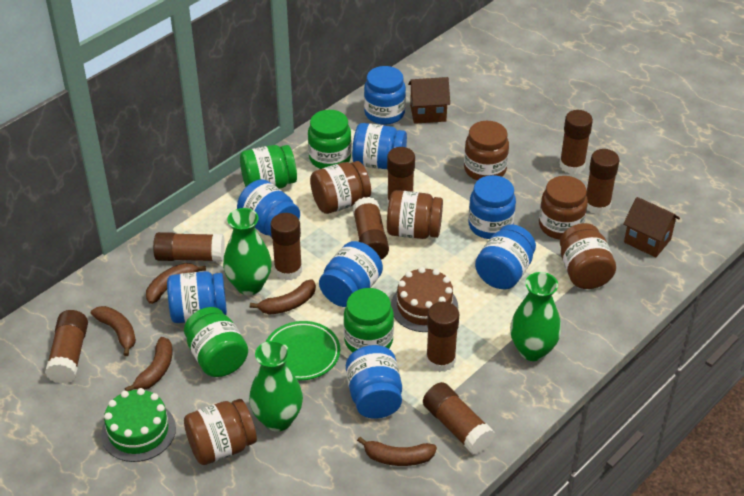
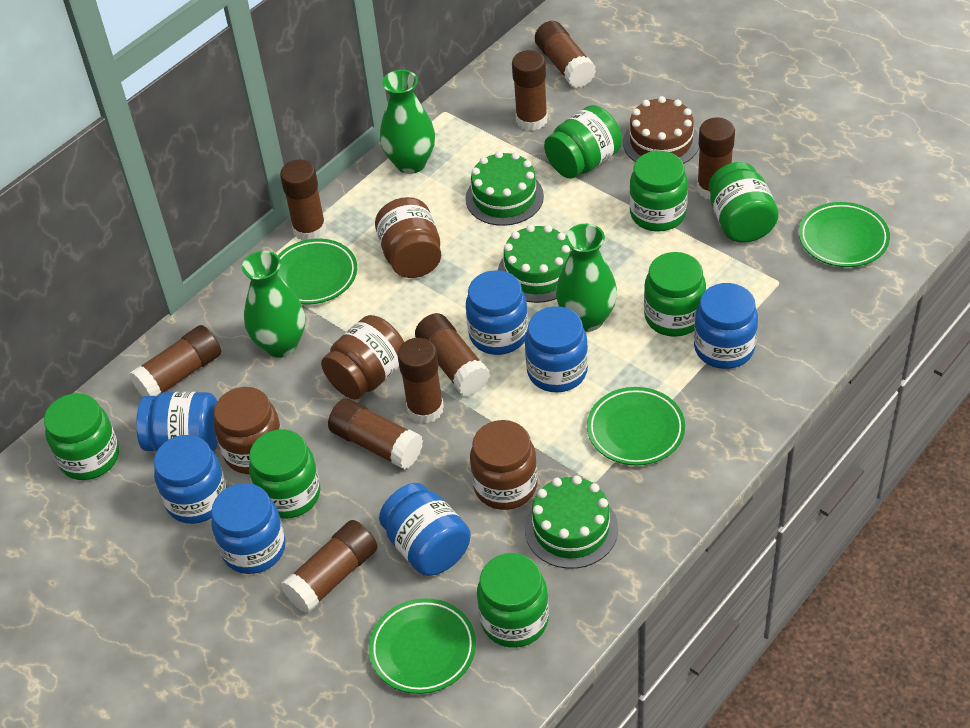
blue jar: 8 -> 7
brown banana: 5 -> 0
brown house: 2 -> 0
brown jar: 6 -> 4
green cake: 1 -> 3
green jar: 4 -> 7
green plate: 1 -> 4

